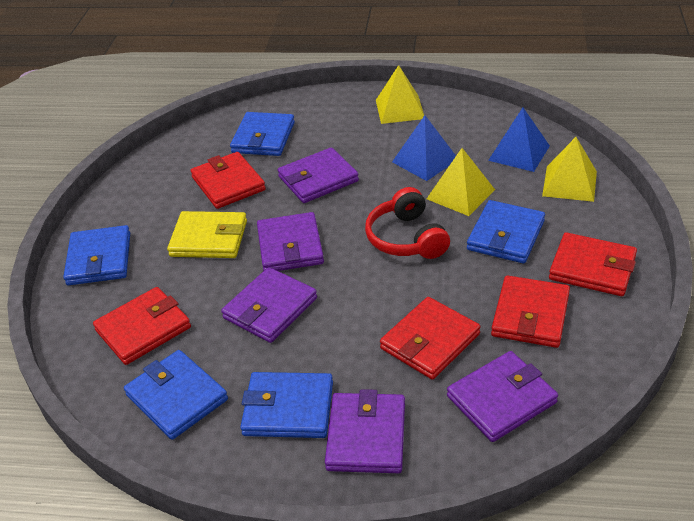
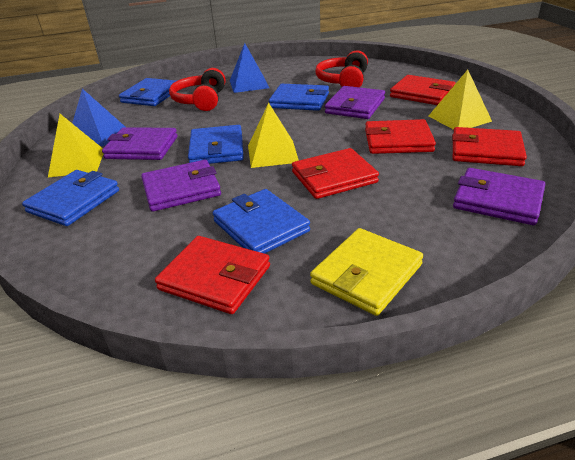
purple wallet: 5 -> 4
red headphones: 1 -> 2

